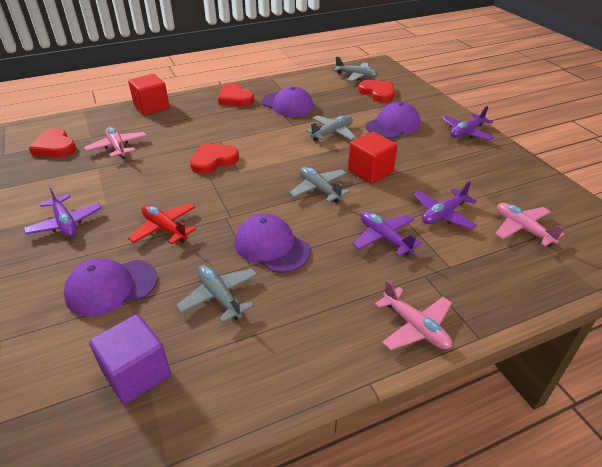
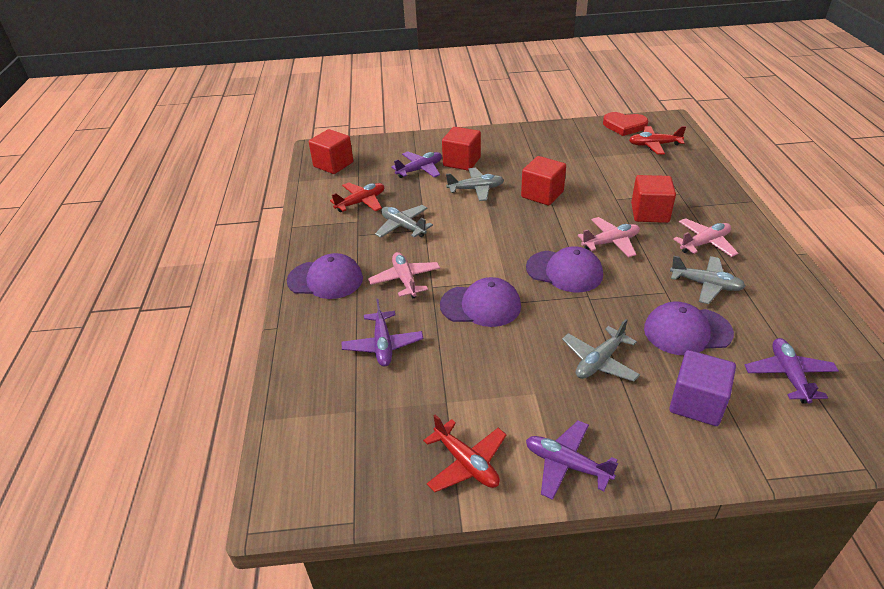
red cube: 2 -> 4
red heart: 4 -> 1
red plane: 1 -> 3

